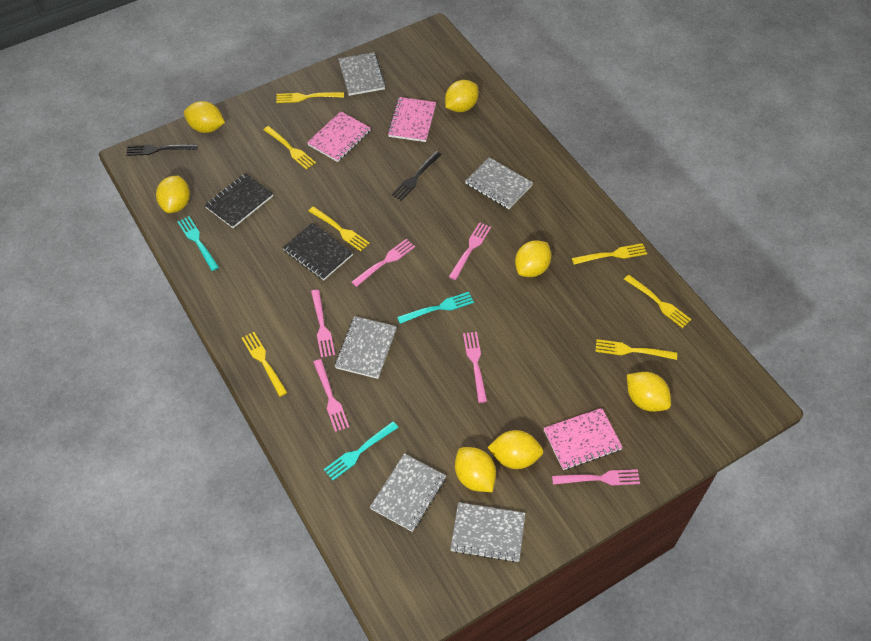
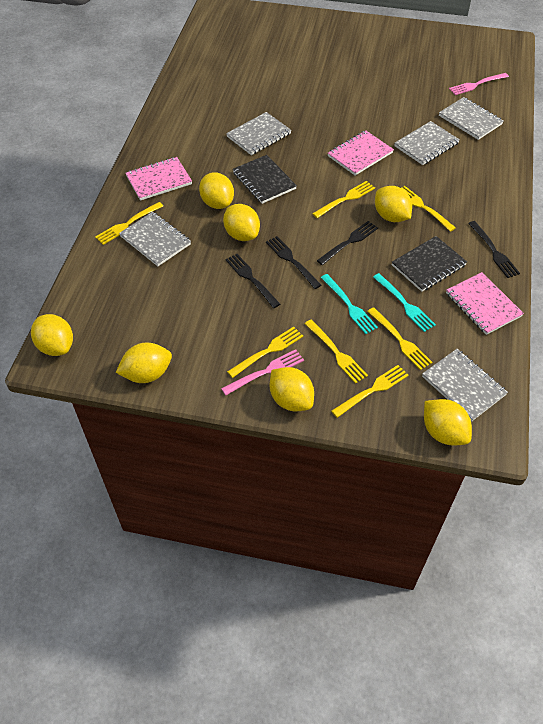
black fork: 2 -> 4
pink fork: 6 -> 2
turquoise fork: 3 -> 2

